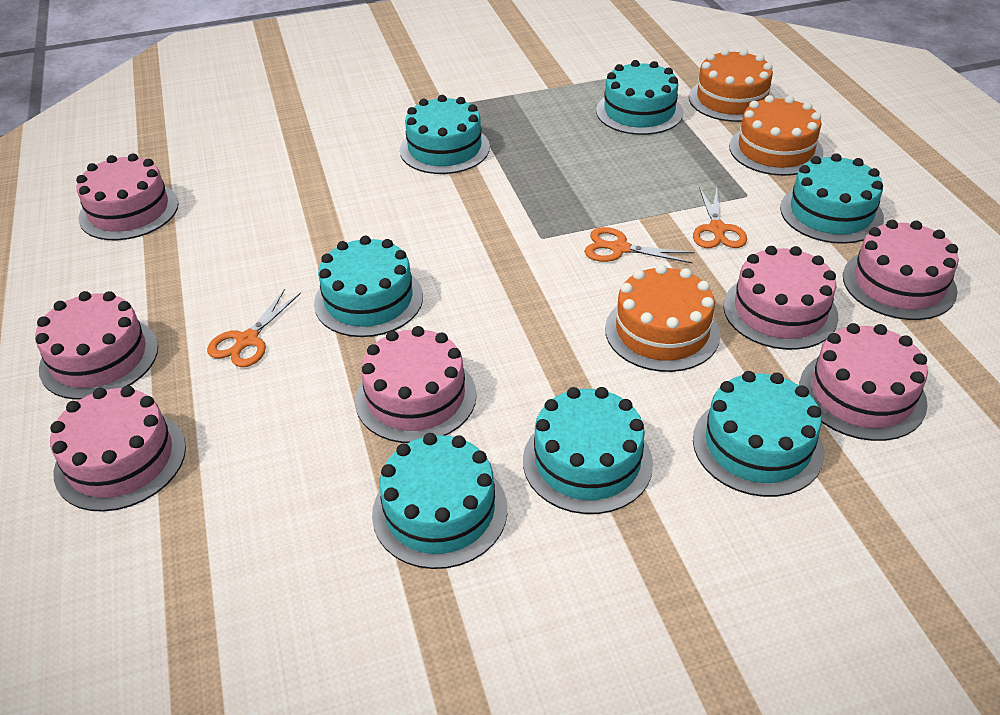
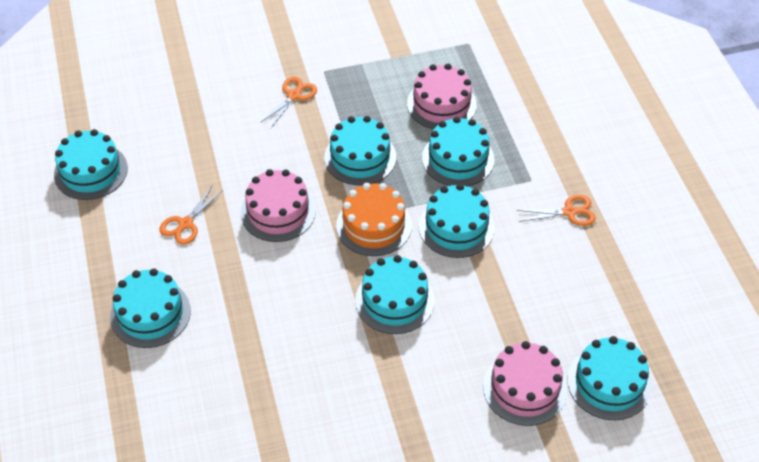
orange cake: 3 -> 1
pink cake: 7 -> 3

